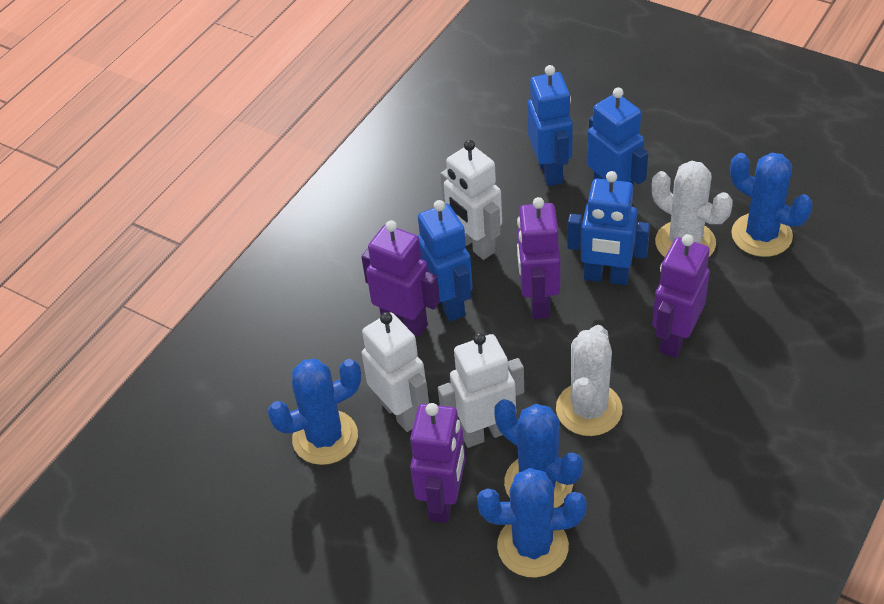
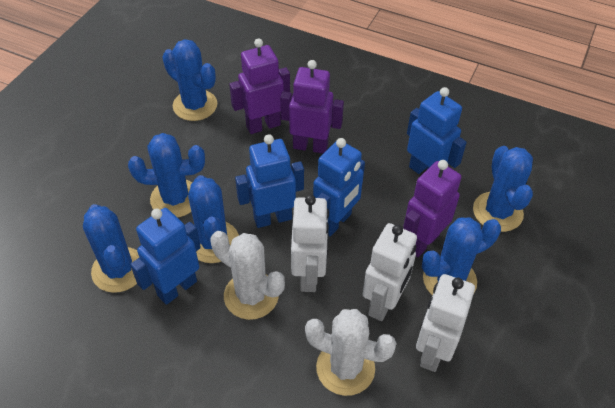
blue cactus: 4 -> 6
purple robot: 4 -> 3

